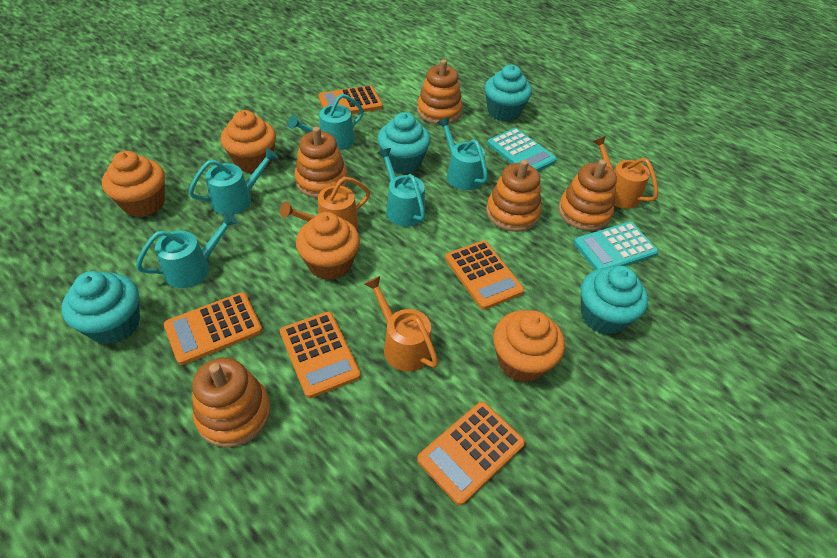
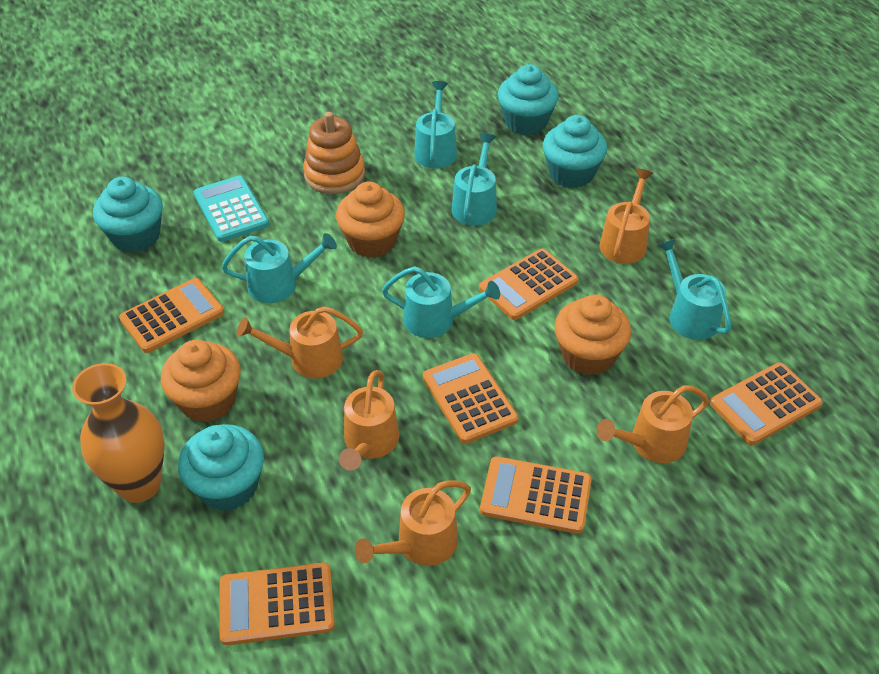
orange calculator: 5 -> 6
orange cupcake: 4 -> 3
orange stacking toy: 5 -> 1
orange vase: 0 -> 1
orange watering can: 3 -> 5
turquoise calculator: 2 -> 1

